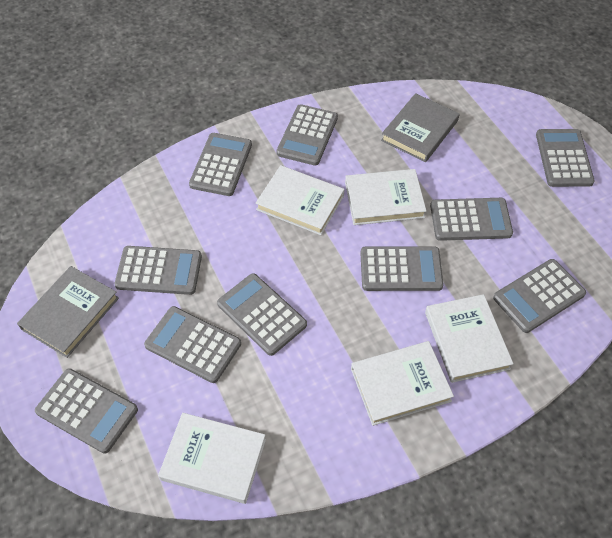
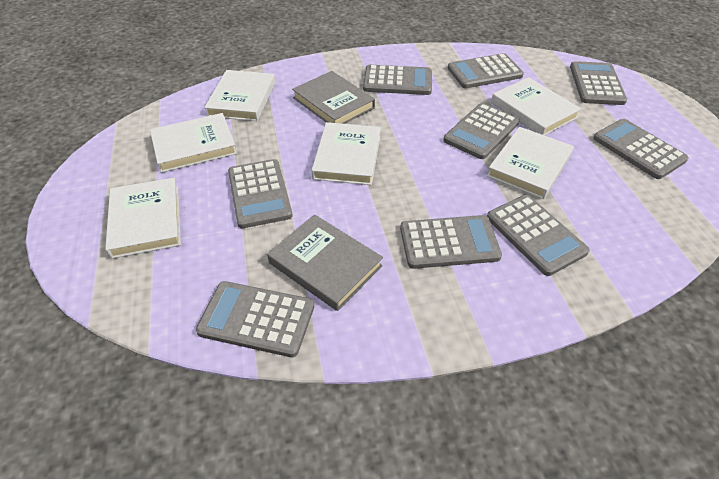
grey calculator: 10 -> 9
white book: 5 -> 6

